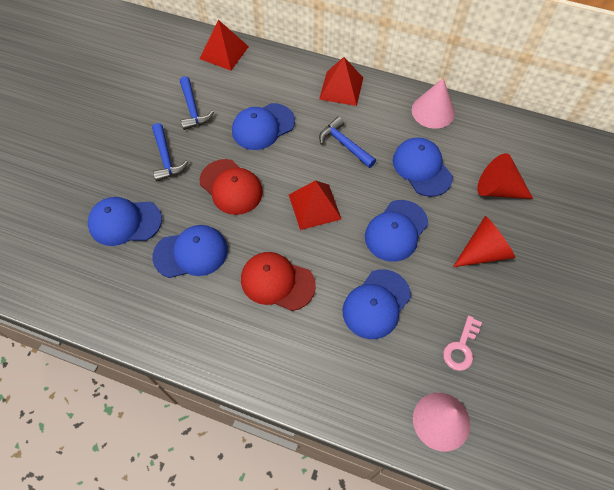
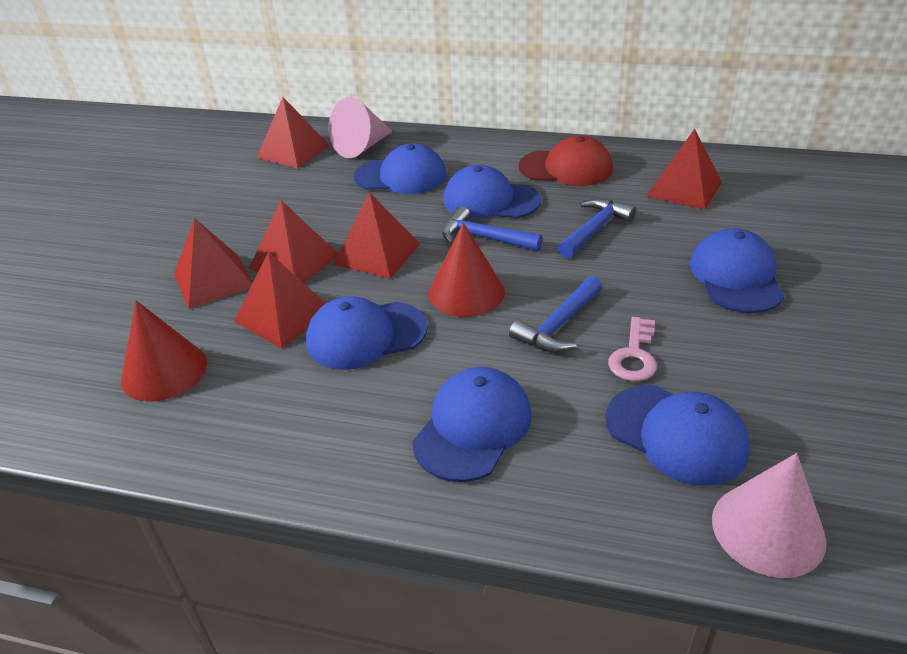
red cap: 2 -> 1
red pyramid: 3 -> 6

